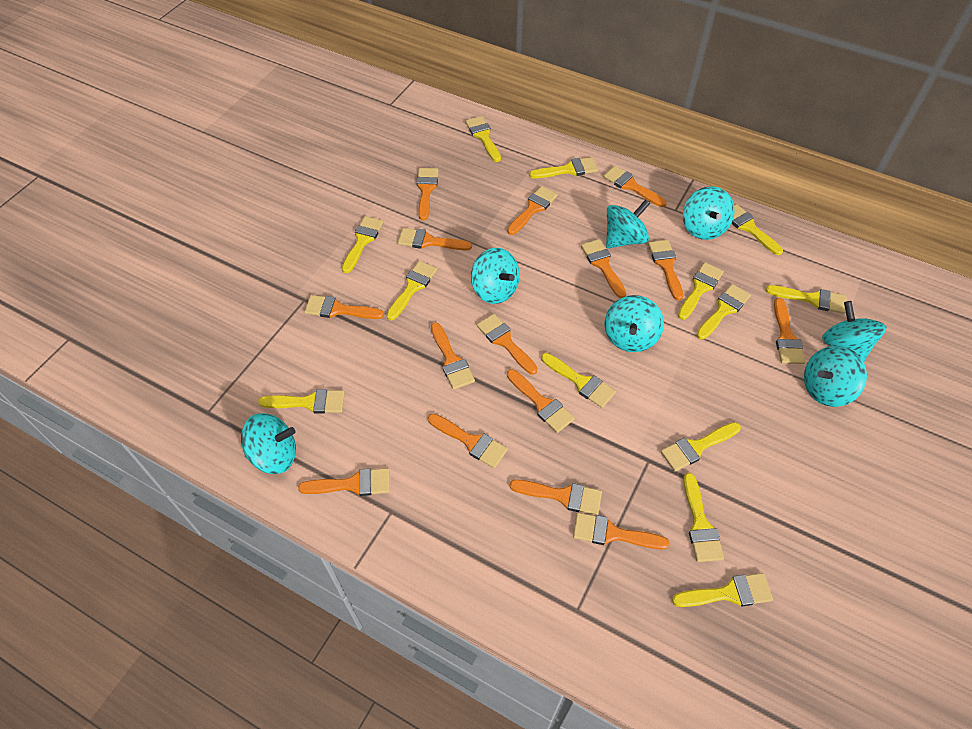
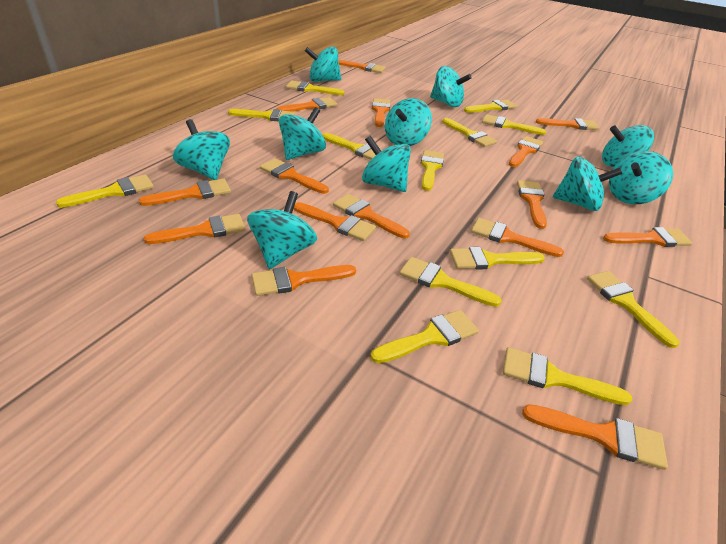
turquoise spinning top: 7 -> 10

